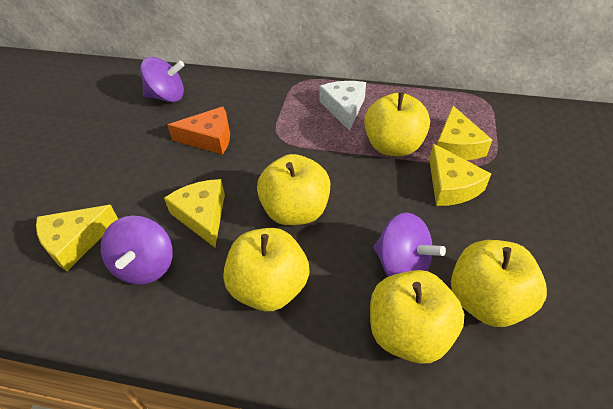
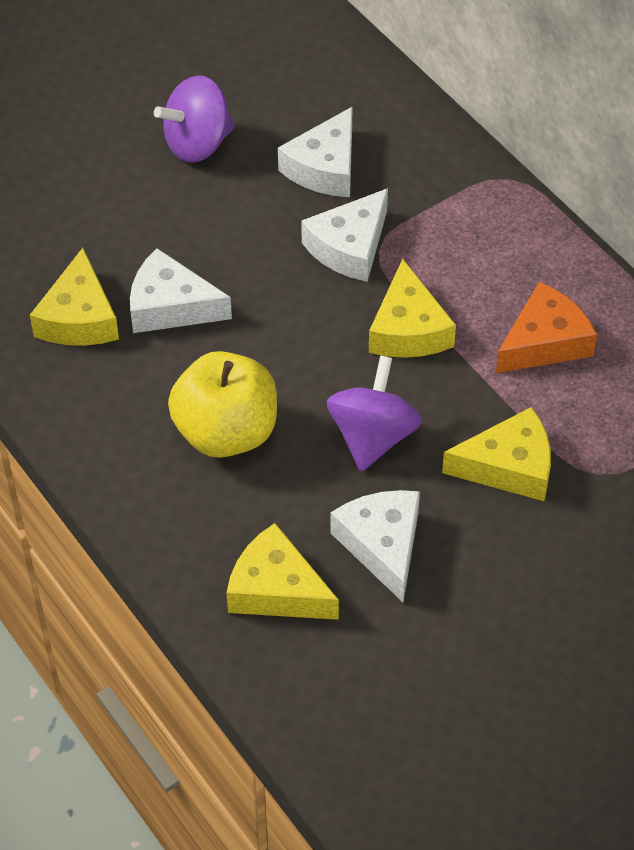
purple spinning top: 3 -> 2
white cheese: 1 -> 4
yellow apple: 5 -> 1

